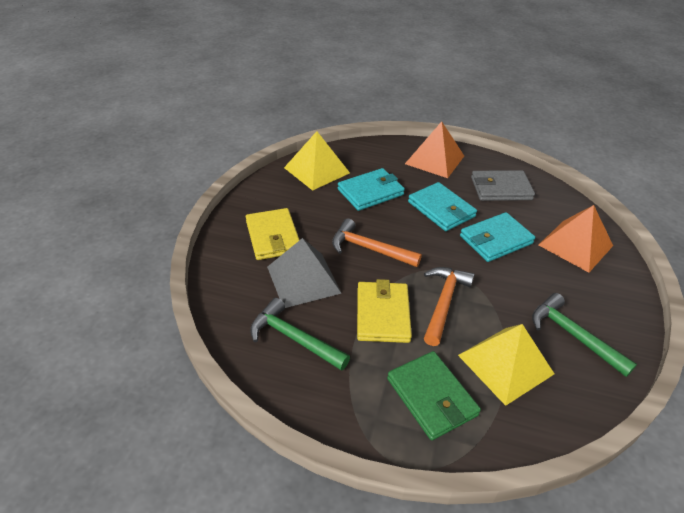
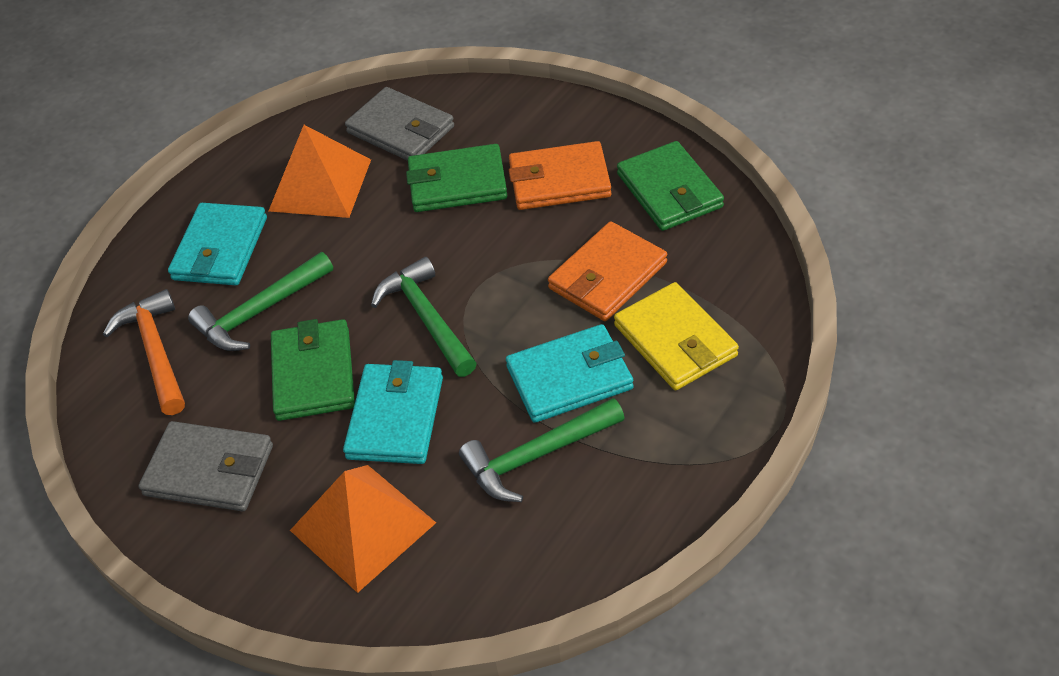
green hammer: 2 -> 3
green wallet: 1 -> 3
grey pyramid: 1 -> 0
grey wallet: 1 -> 2
orange hammer: 2 -> 1
orange wallet: 0 -> 2
yellow pyramid: 2 -> 0
yellow wallet: 2 -> 1

